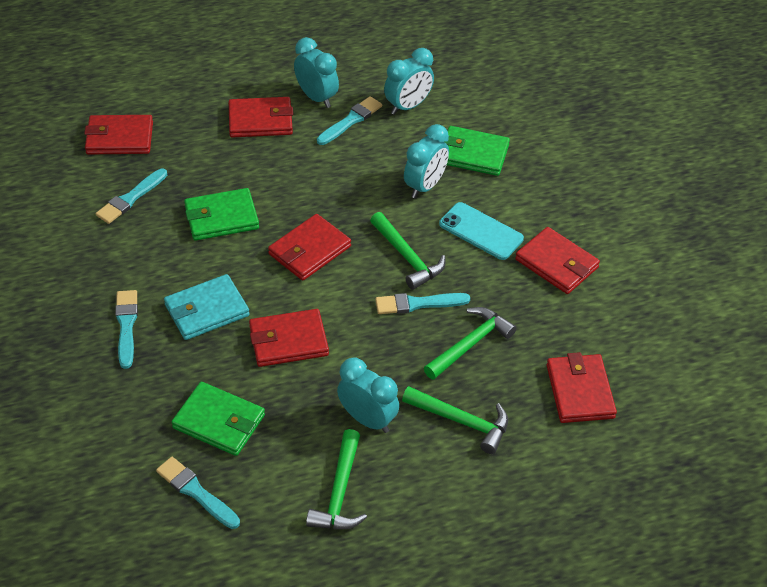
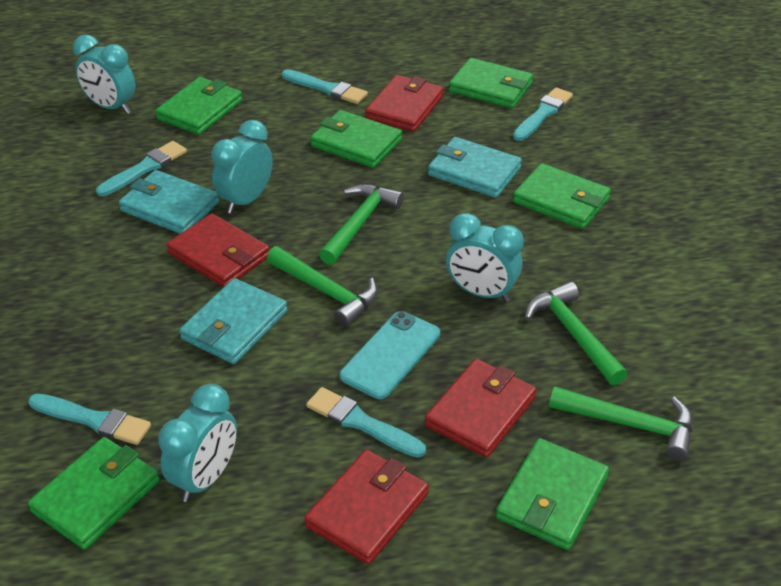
green wallet: 3 -> 6
red wallet: 6 -> 4
turquoise wallet: 1 -> 3

